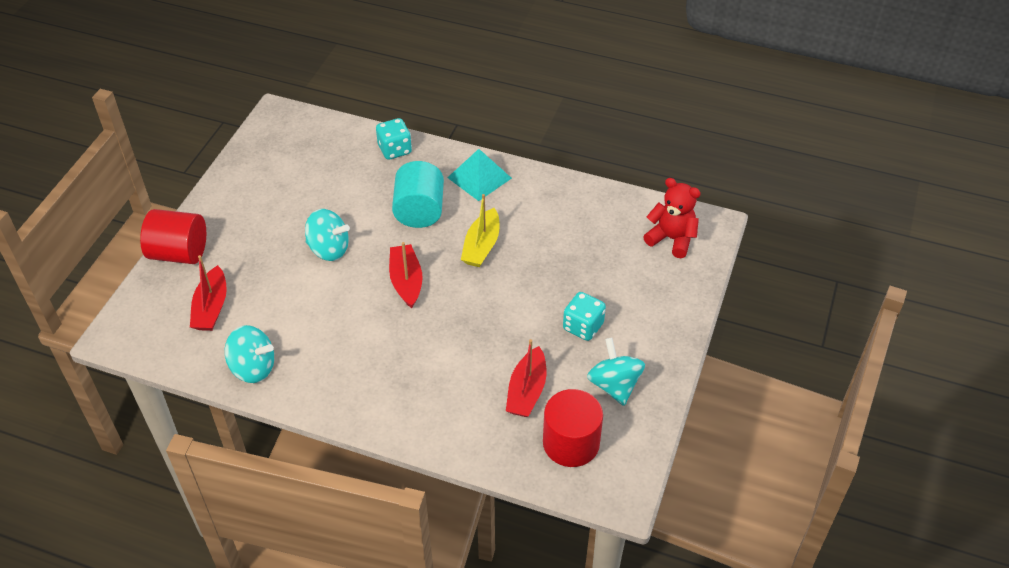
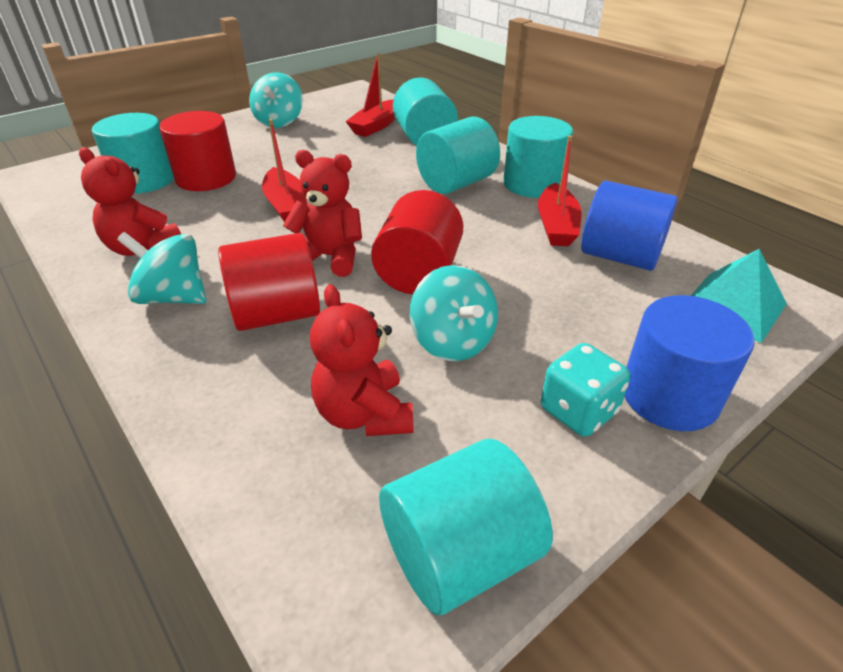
blue cylinder: 0 -> 2
red cylinder: 2 -> 3
red teddy bear: 1 -> 3
turquoise cylinder: 1 -> 5
turquoise dice: 2 -> 1
yellow boat: 1 -> 0

